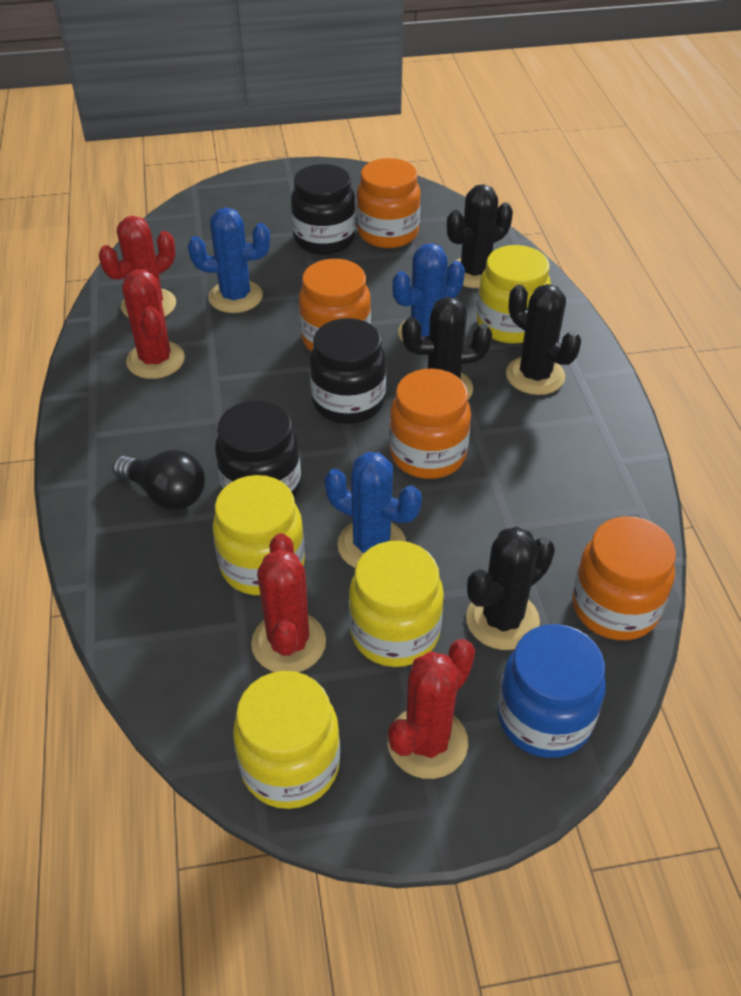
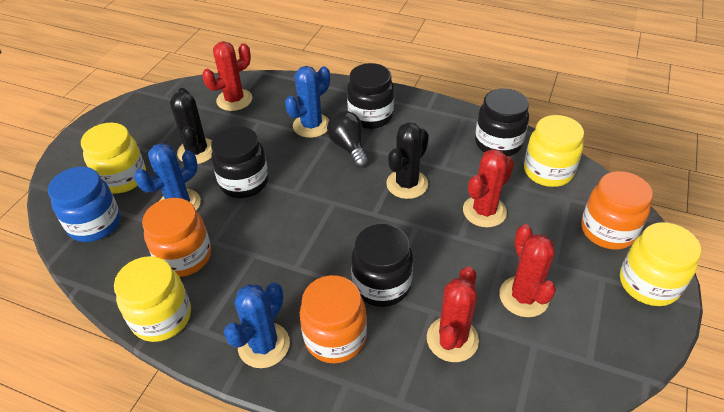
black cactus: 4 -> 2
black jar: 3 -> 4
orange jar: 4 -> 3

